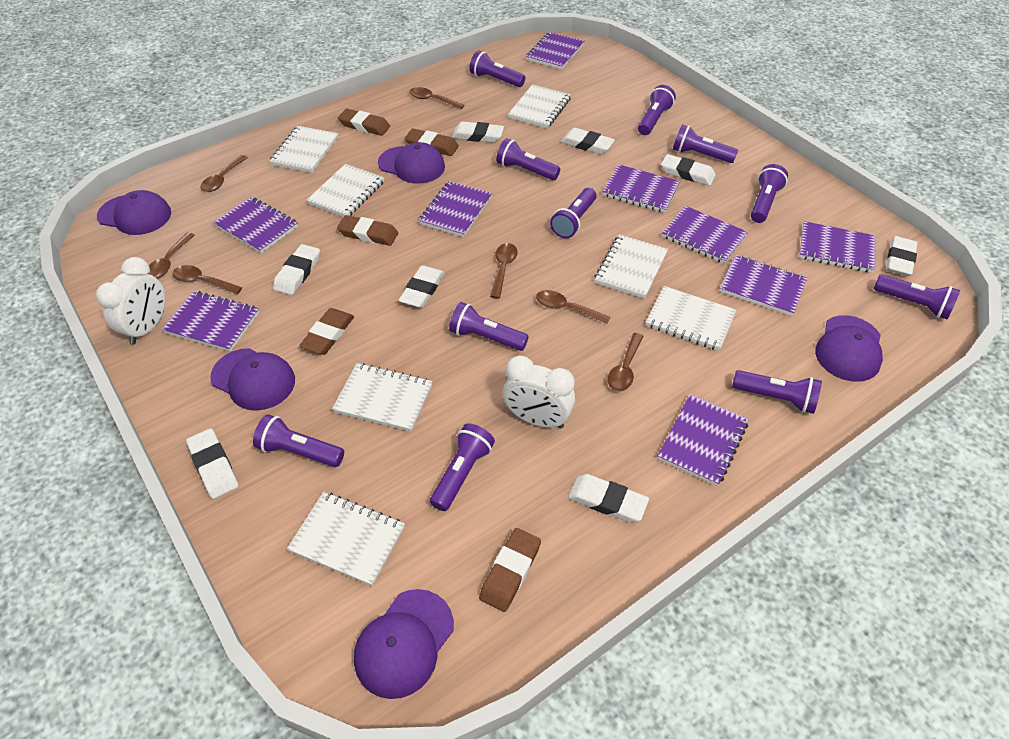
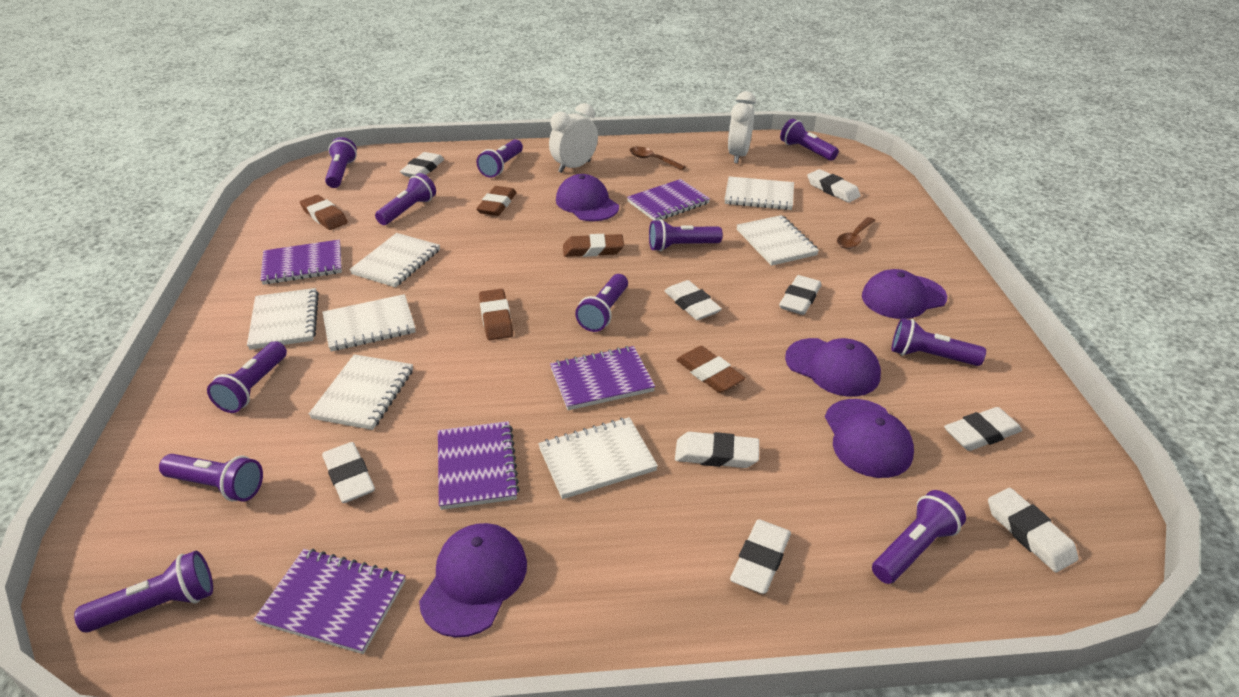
brown spoon: 7 -> 2
purple notebook: 9 -> 5
white eraser: 8 -> 9

